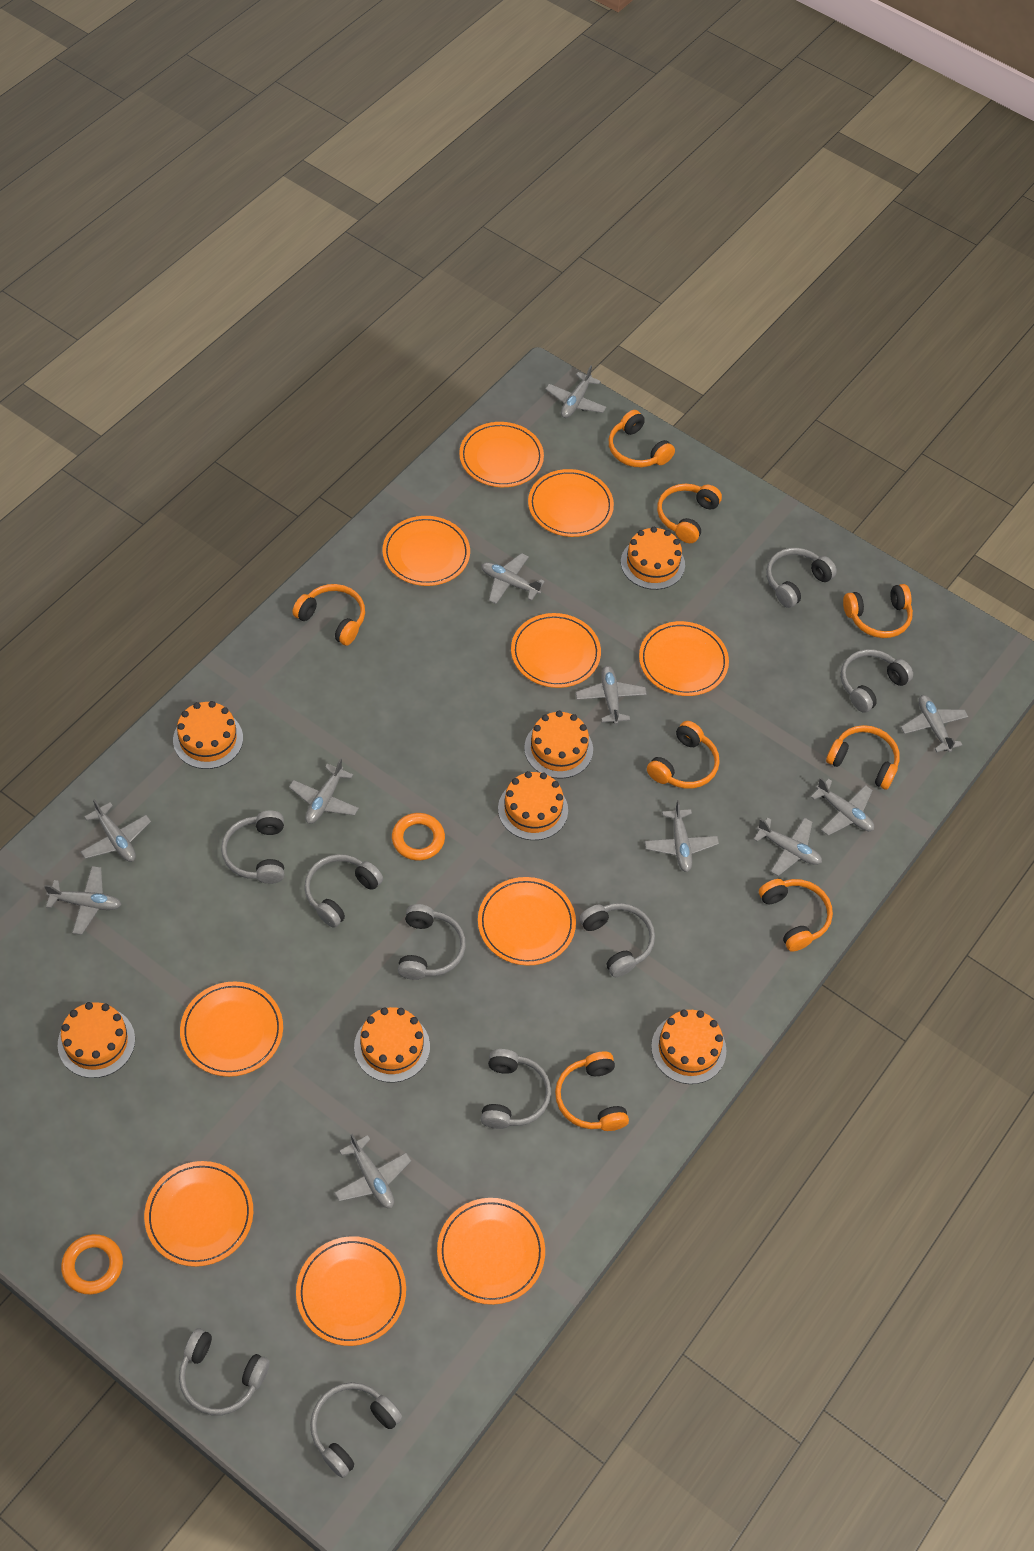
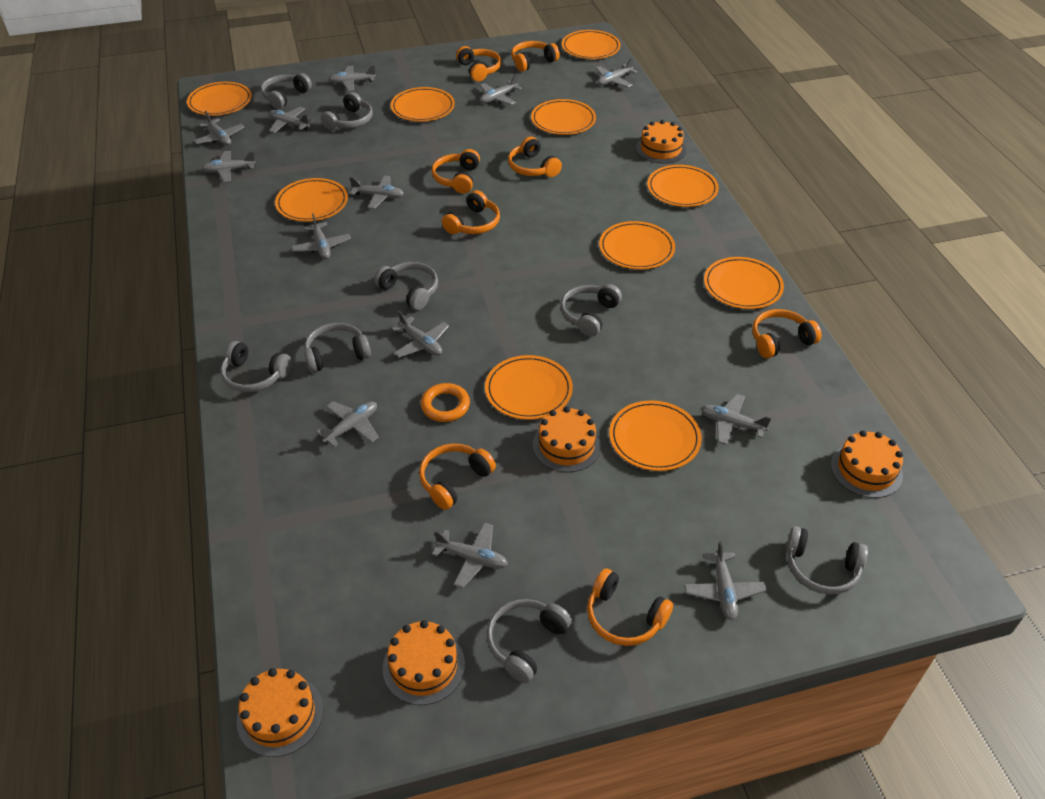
grey headphones: 9 -> 8
grey plane: 11 -> 13
orange cake: 7 -> 5
orange ring: 2 -> 1

